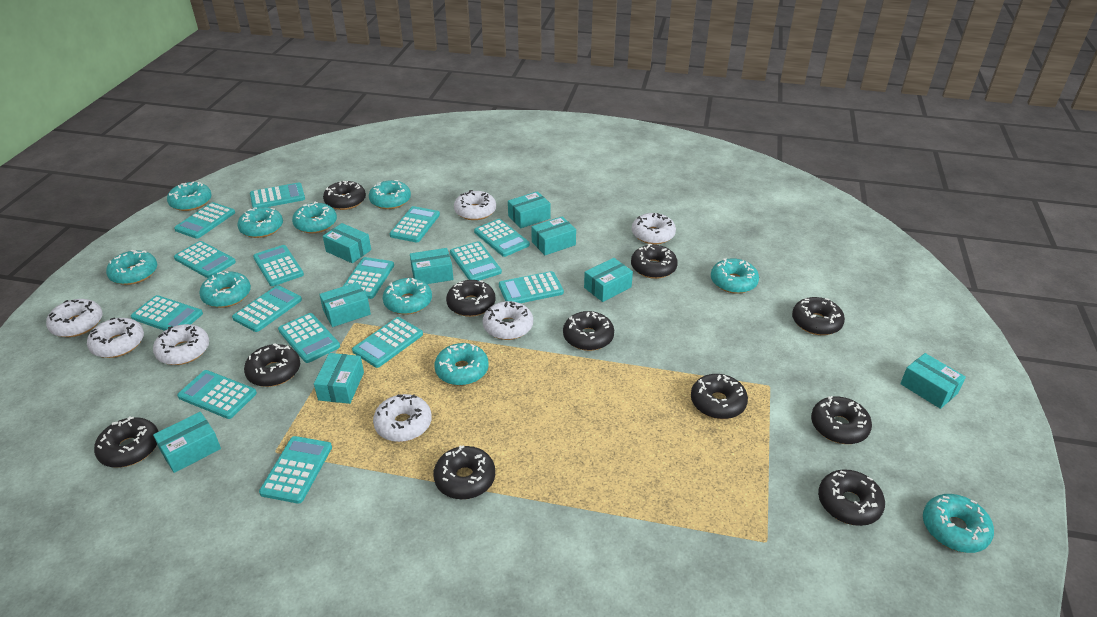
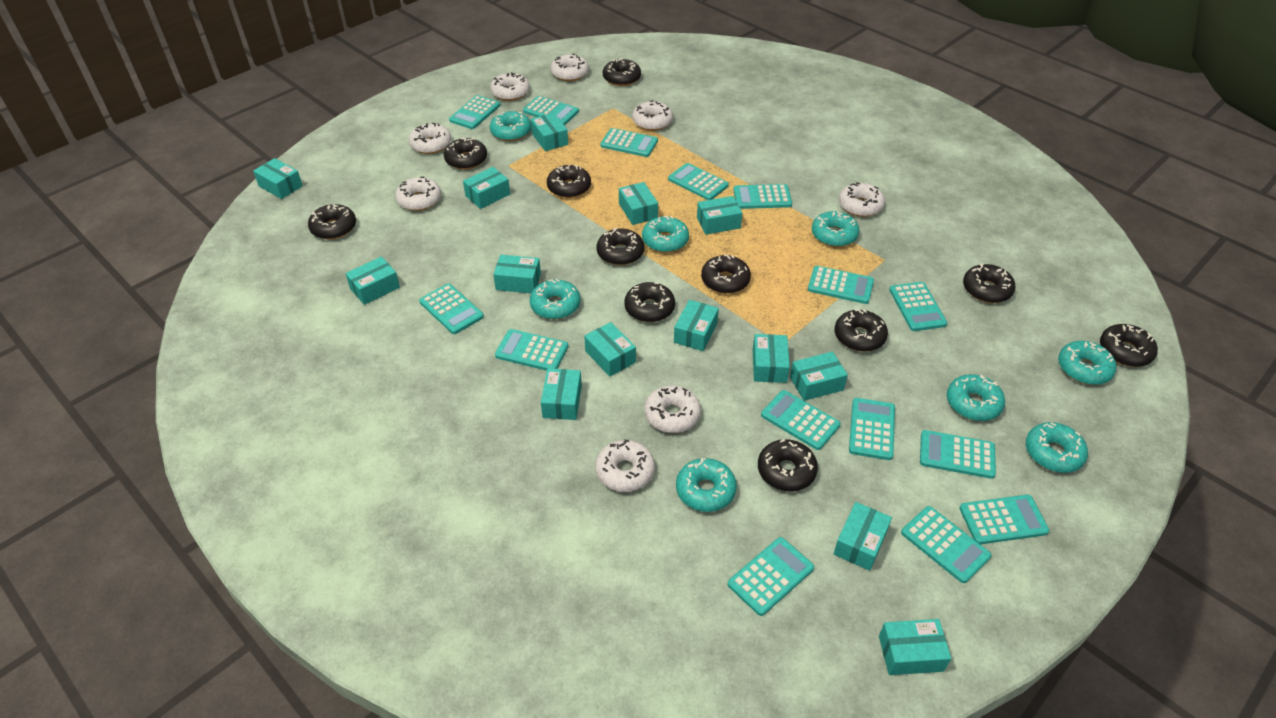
turquoise box: 9 -> 14
turquoise donut: 10 -> 8
white donut: 7 -> 8

